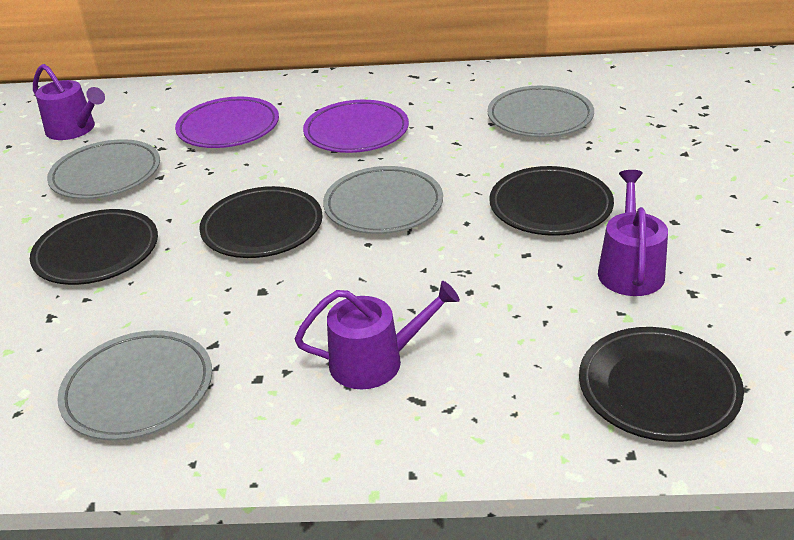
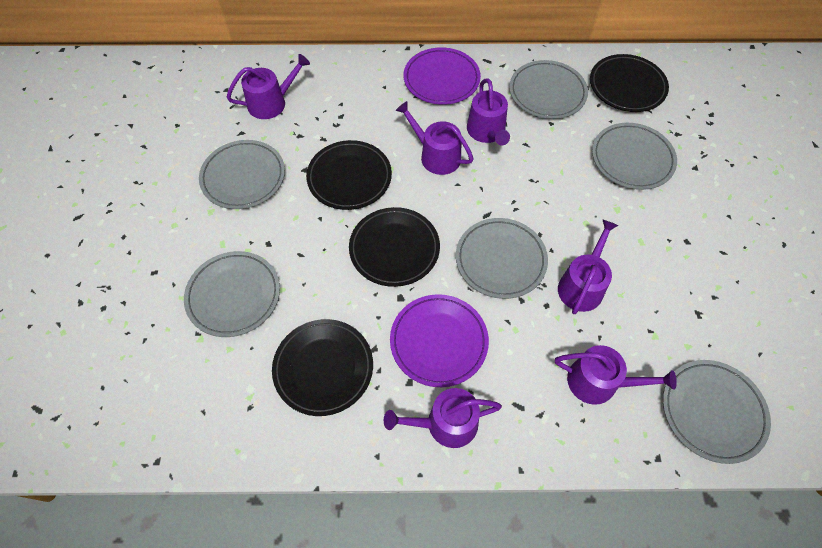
grey plate: 4 -> 6
purple watering can: 3 -> 6

